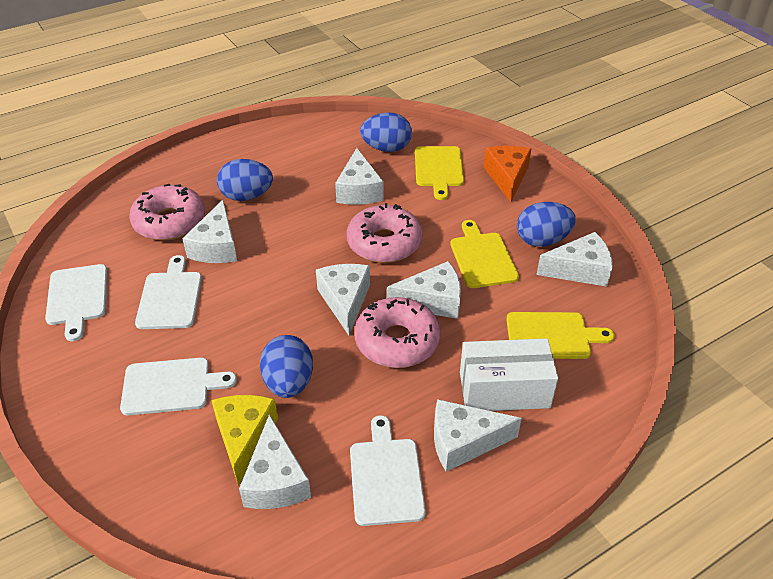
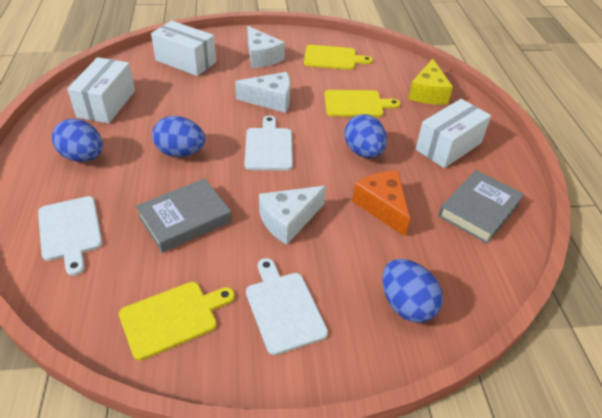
grey book: 0 -> 2
pink donut: 3 -> 0
white box: 1 -> 3
white cheese: 7 -> 3
white cutting board: 4 -> 3

